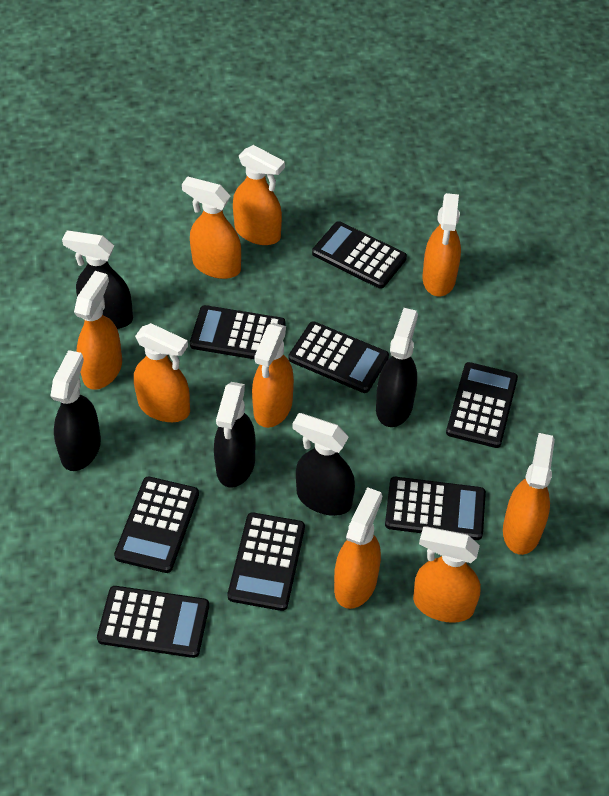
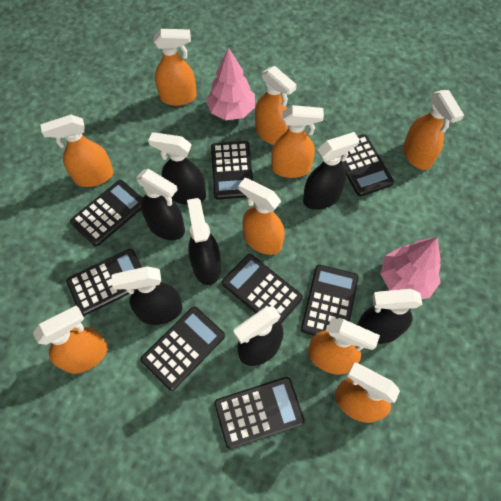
black spray bottle: 5 -> 7
pink tree: 0 -> 2

